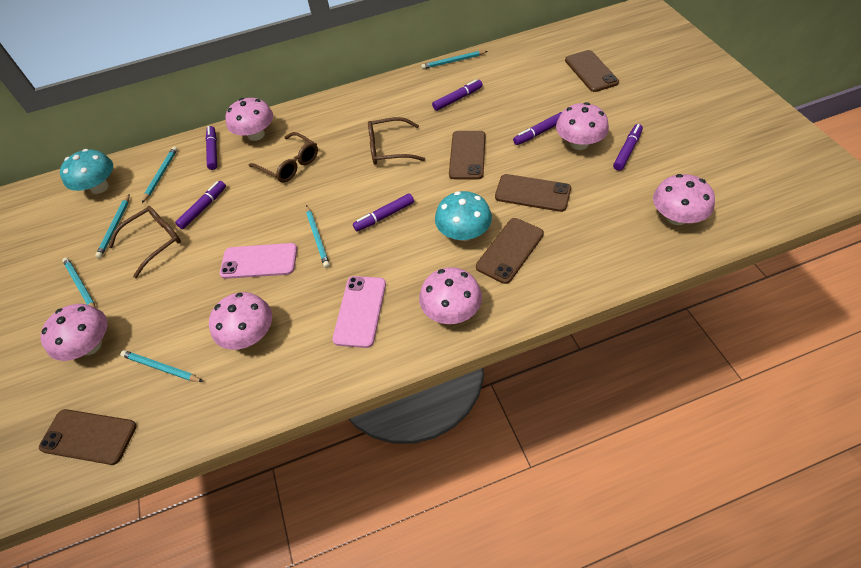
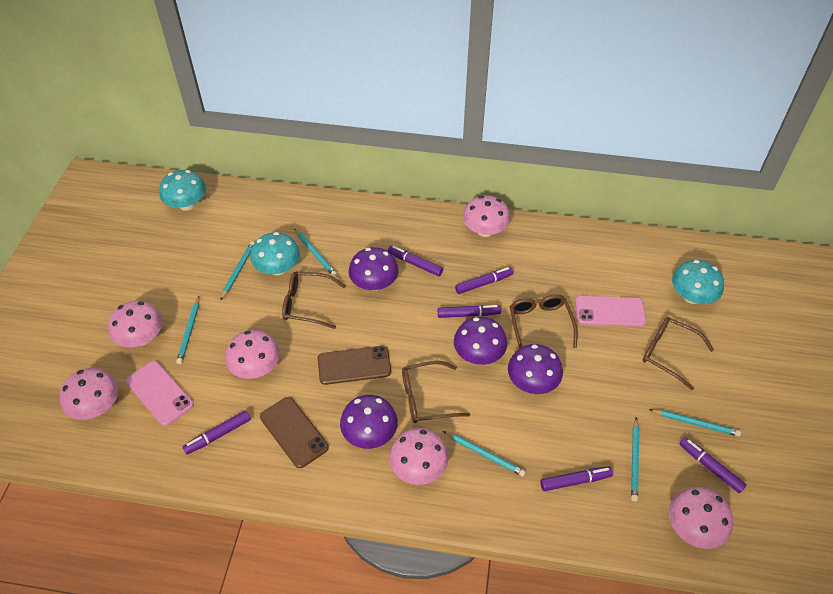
brown glasses: 3 -> 4
brown phone: 5 -> 2
purple mushroom: 0 -> 4
turquoise mushroom: 2 -> 3

